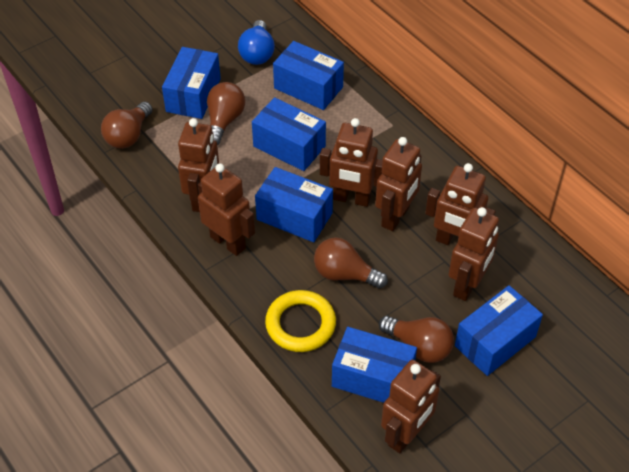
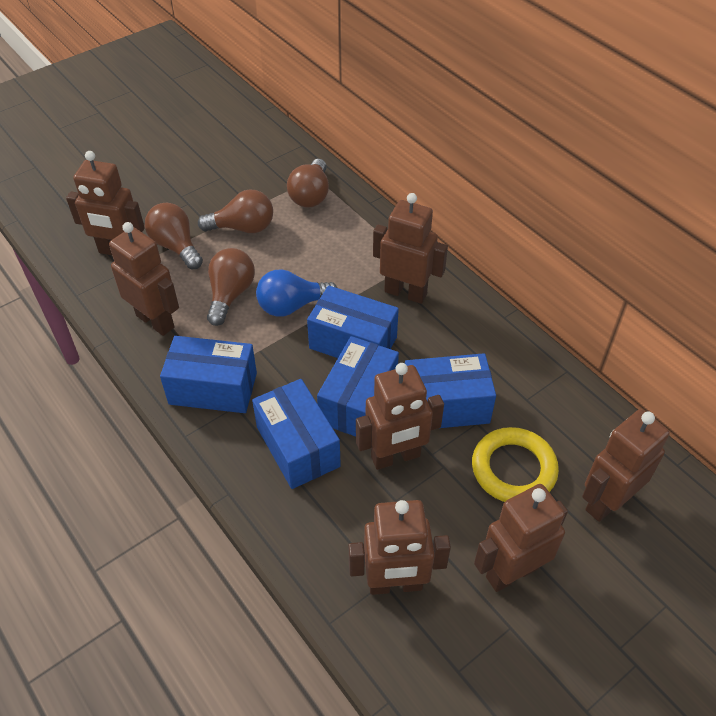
blue box: 6 -> 5

